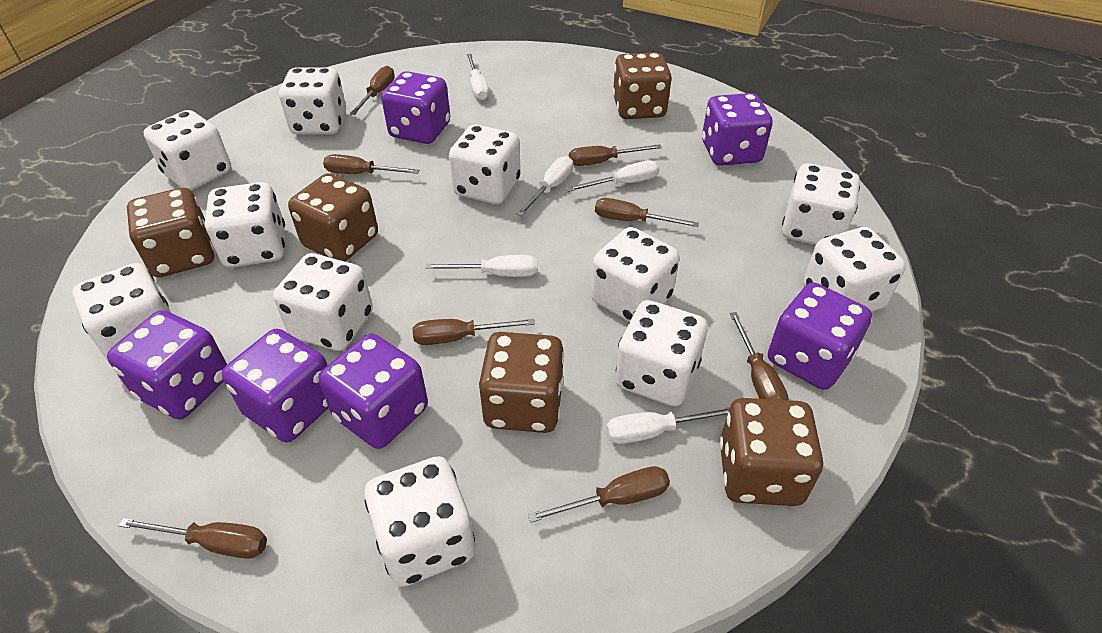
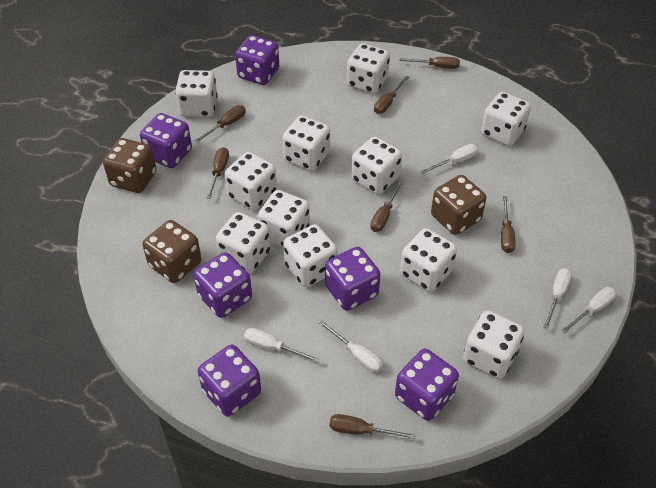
brown dice: 5 -> 3
brown screwdriver: 8 -> 7

